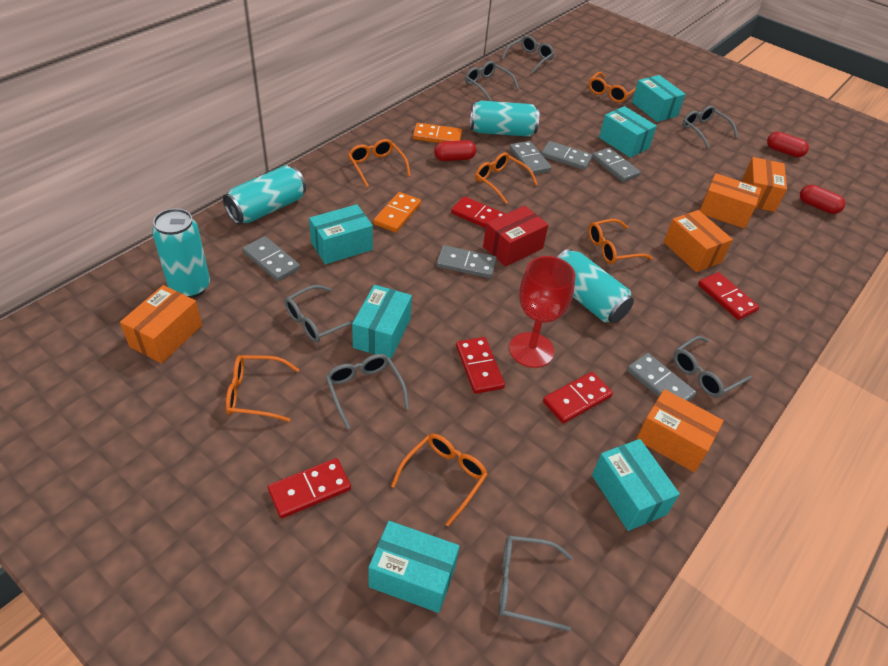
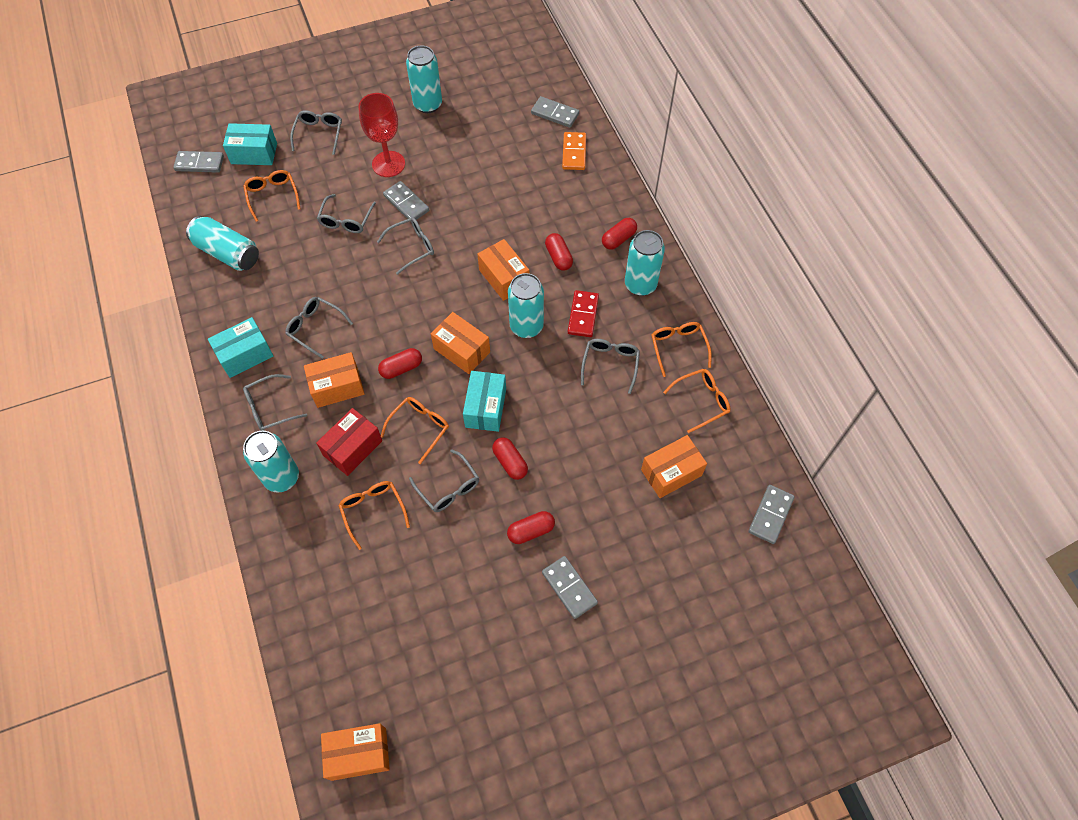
grey domino: 6 -> 5
orange domino: 2 -> 1
orange glasses: 6 -> 5
red capsule: 3 -> 5
red domino: 5 -> 1
turquoise box: 6 -> 3
turquoise can: 4 -> 5

